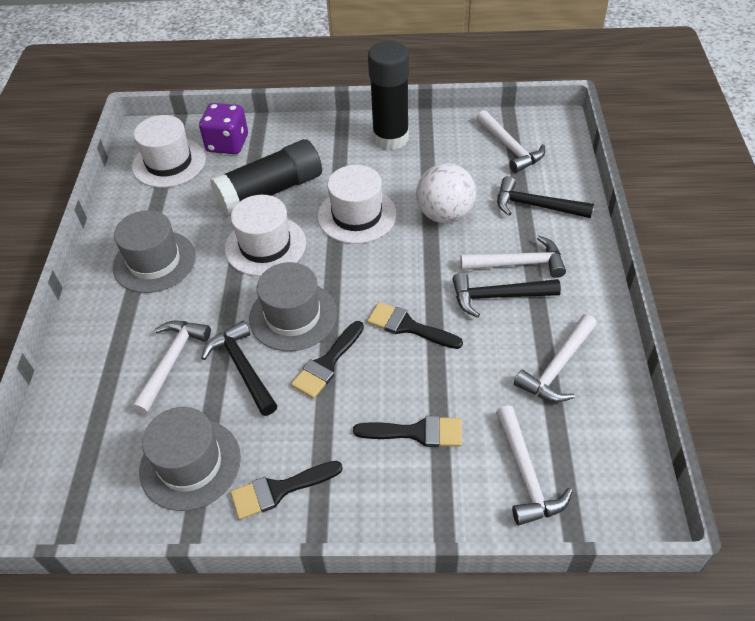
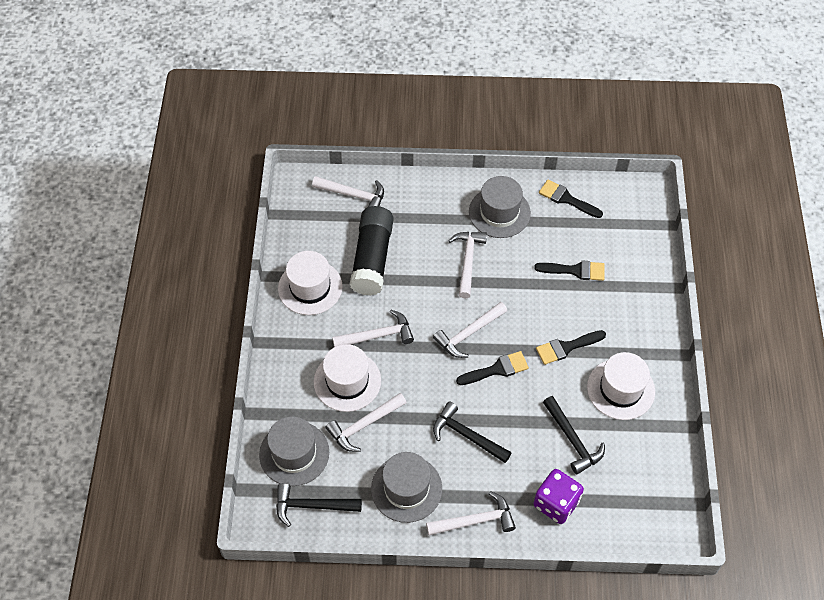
black glue stick: 2 -> 1
white ball: 1 -> 0
white hammer: 5 -> 6

